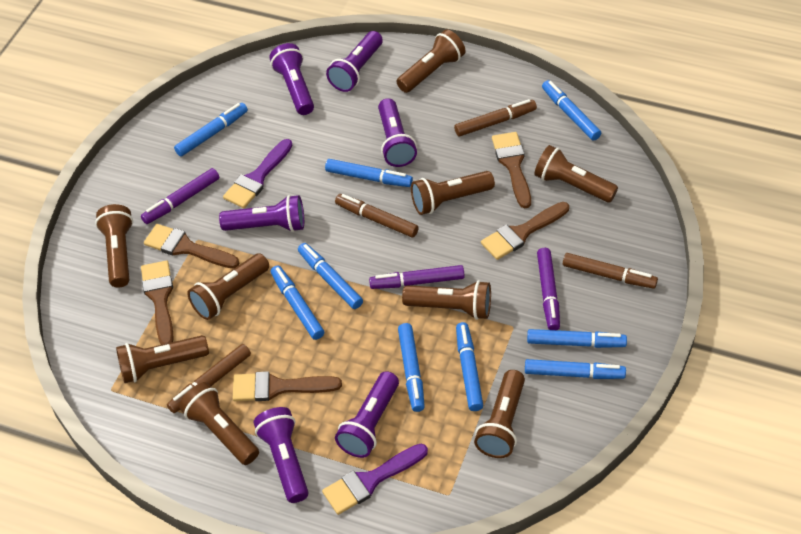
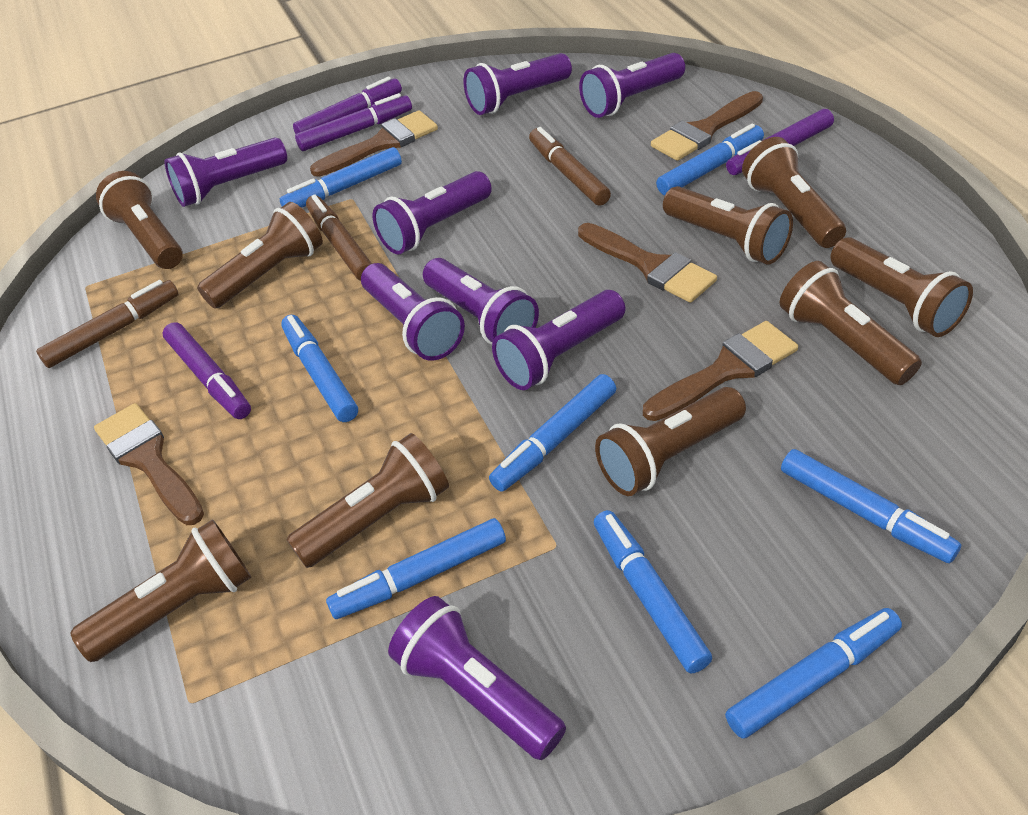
blue marker: 9 -> 8
brown marker: 4 -> 3
purple brush: 2 -> 0
purple flashlight: 6 -> 8
purple marker: 3 -> 4

